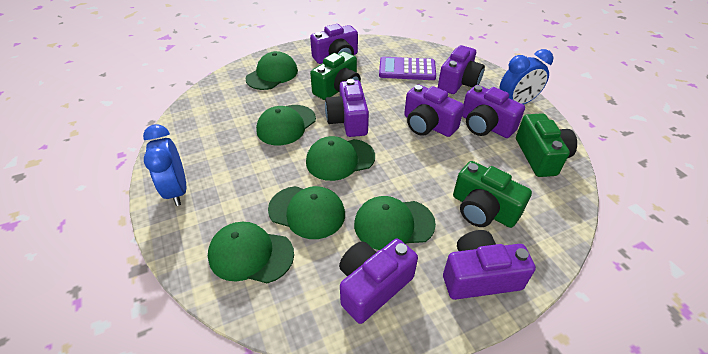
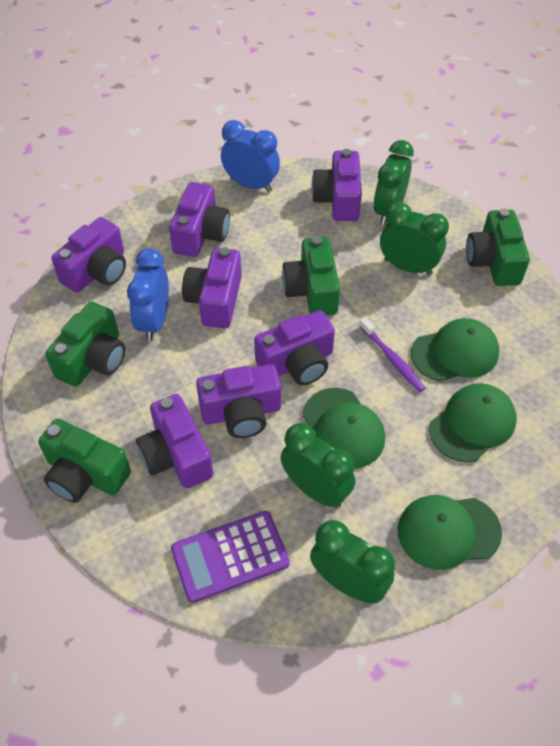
green camera: 3 -> 4
green cap: 6 -> 4
green clock: 0 -> 4
purple toothbrush: 0 -> 1

